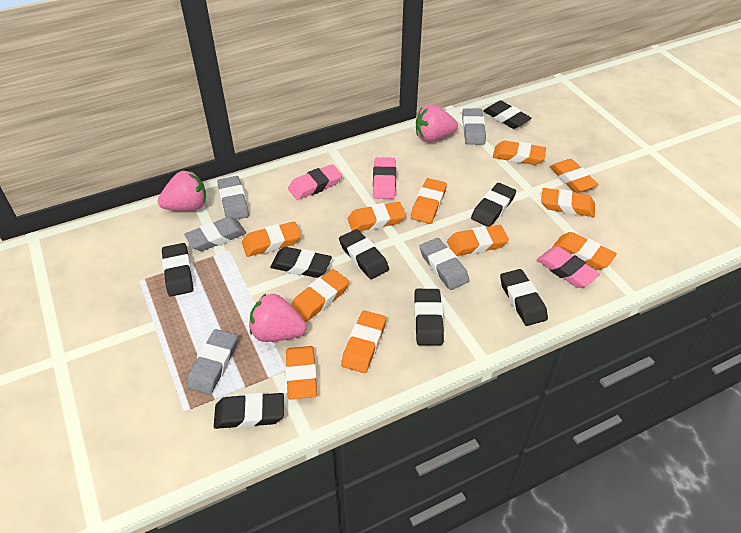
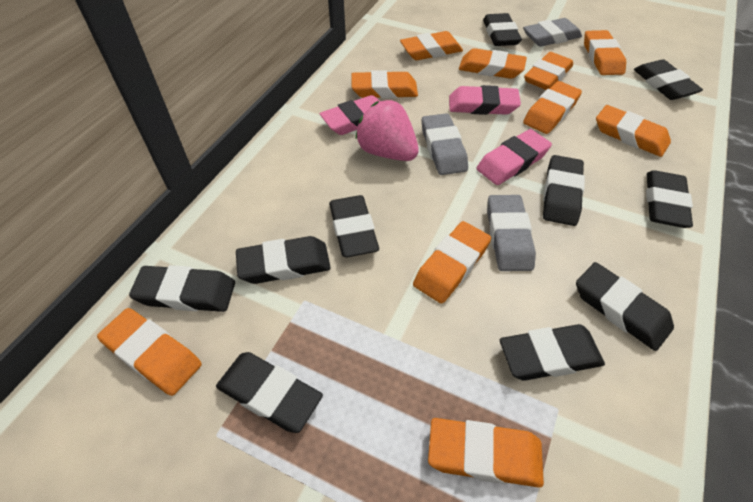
black eraser: 8 -> 10
grey eraser: 5 -> 3
orange eraser: 11 -> 10
pink strawberry: 3 -> 1

